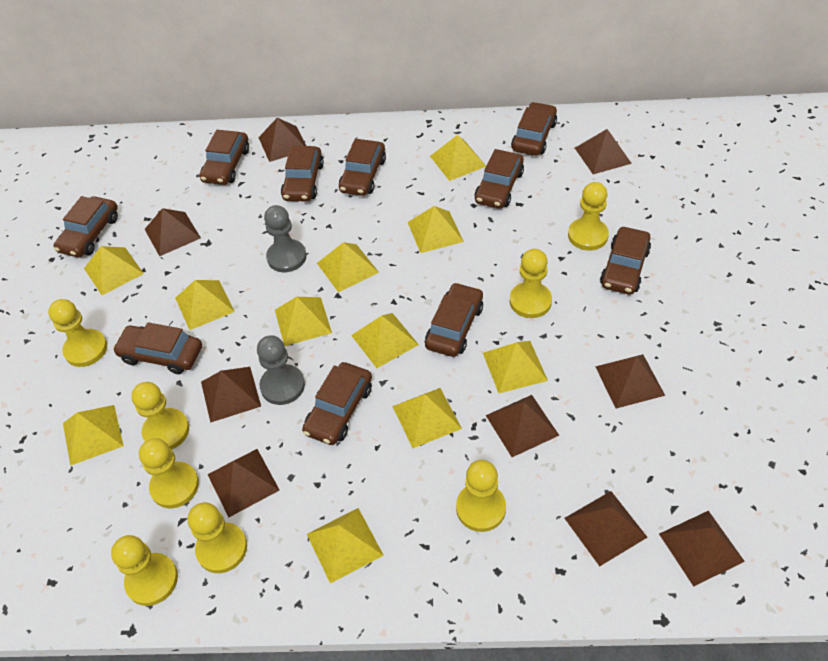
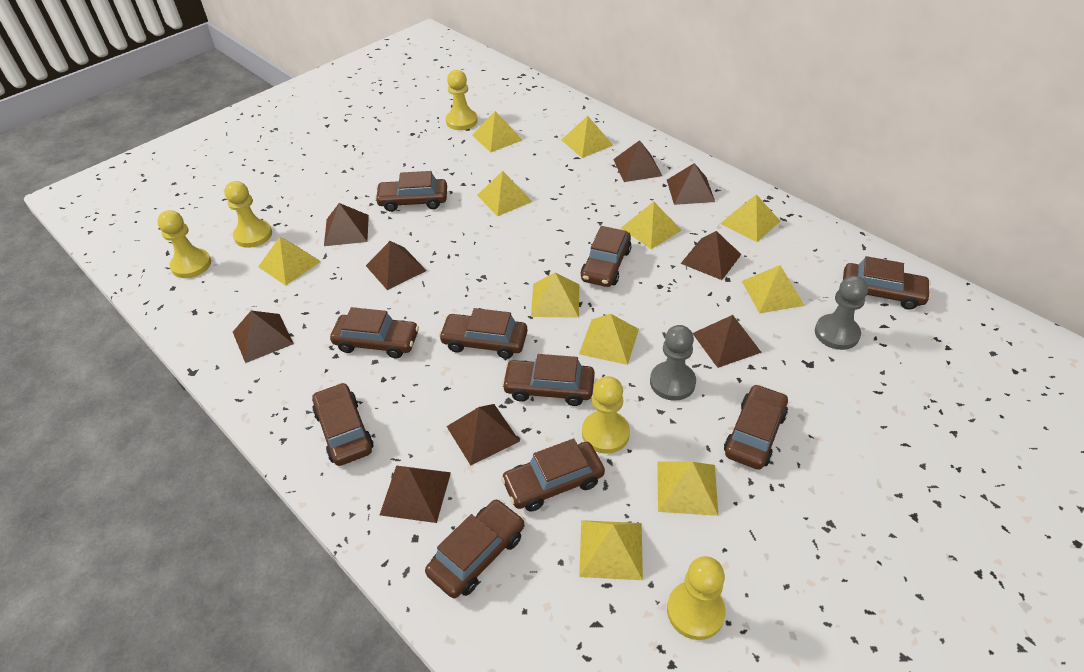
yellow pawn: 8 -> 5

